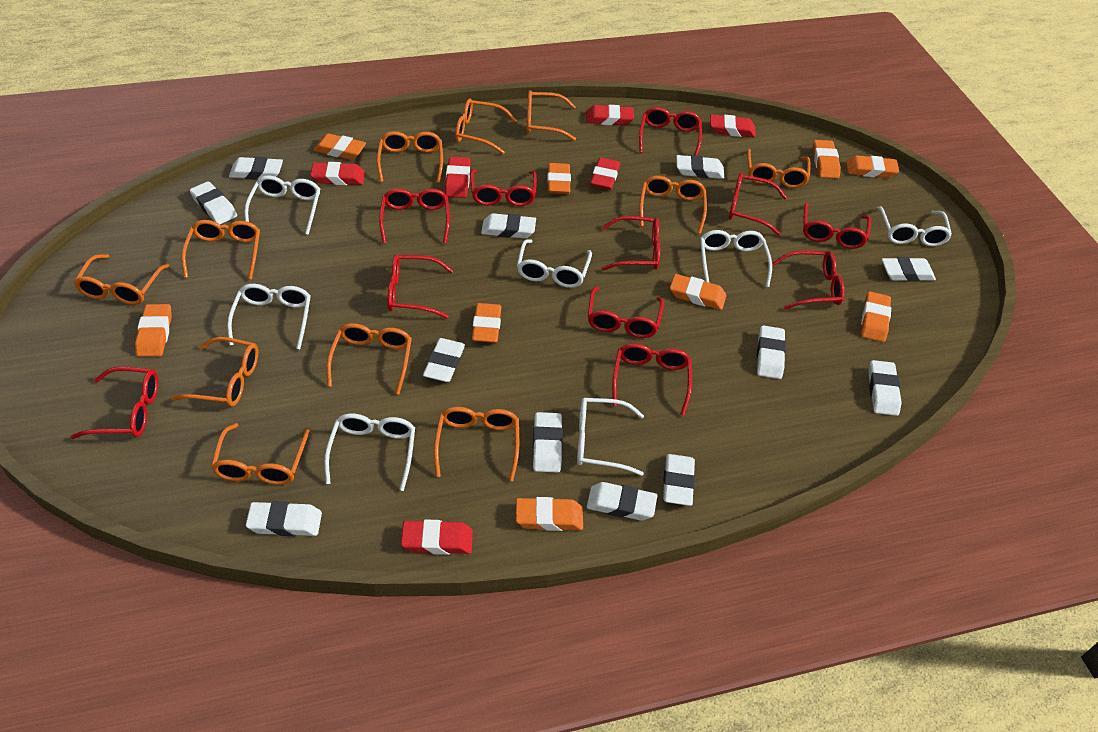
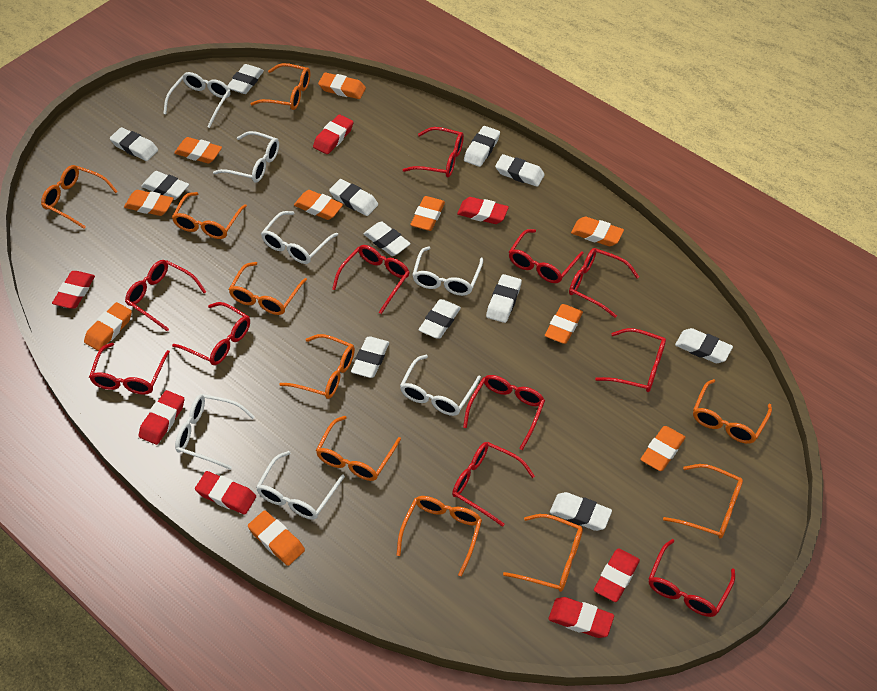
orange eraser: 9 -> 10
orange glasses: 11 -> 10
red eraser: 6 -> 7

